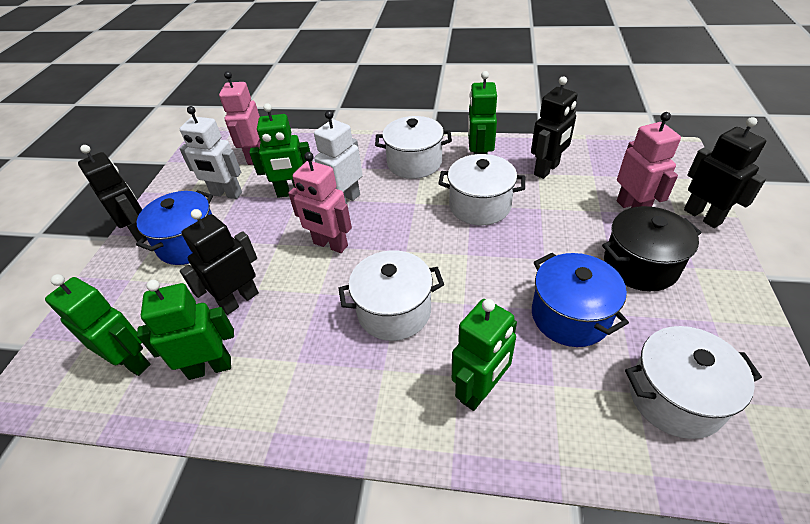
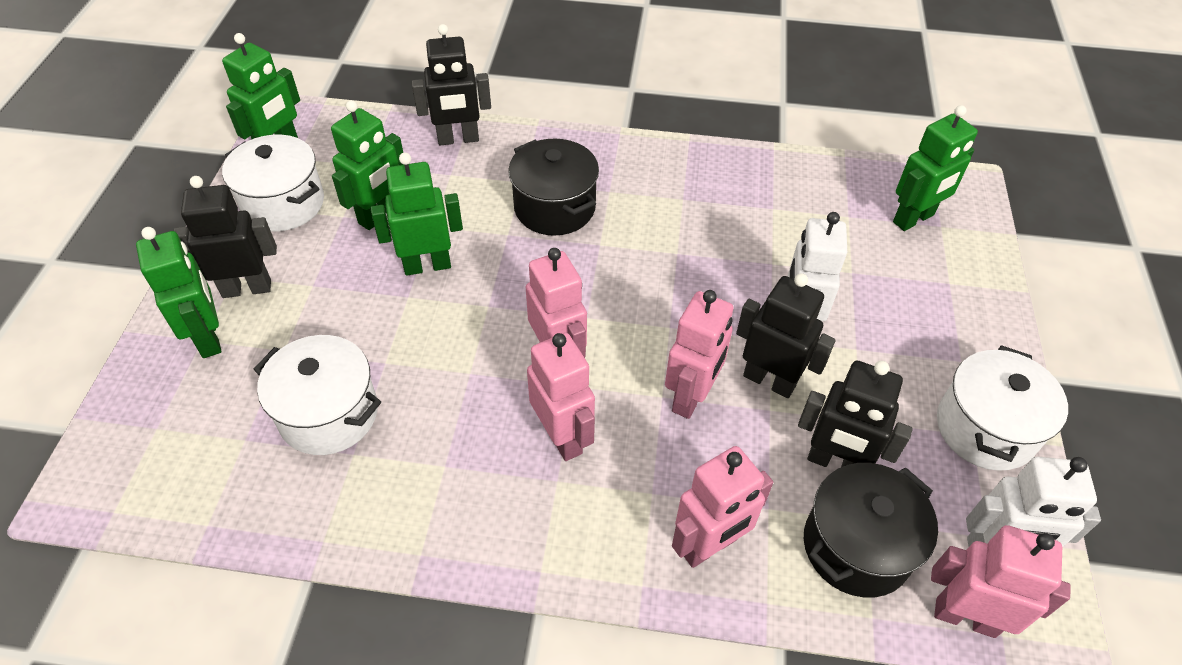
black pot: 1 -> 2
blue pot: 2 -> 0
pink robot: 3 -> 5
white pot: 4 -> 3

